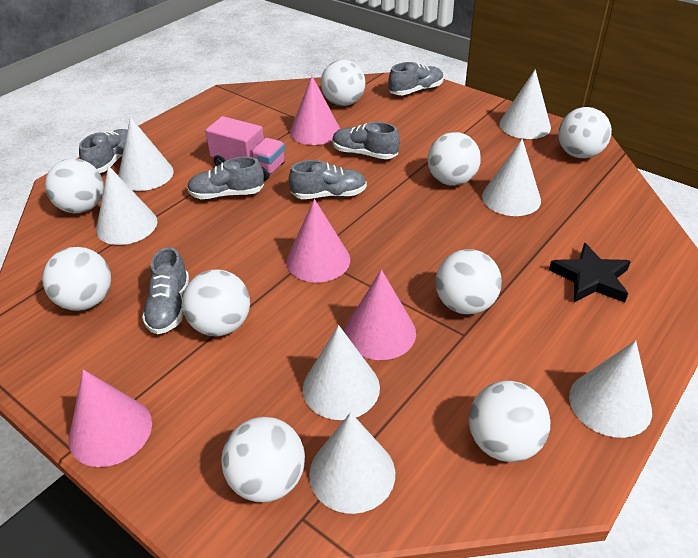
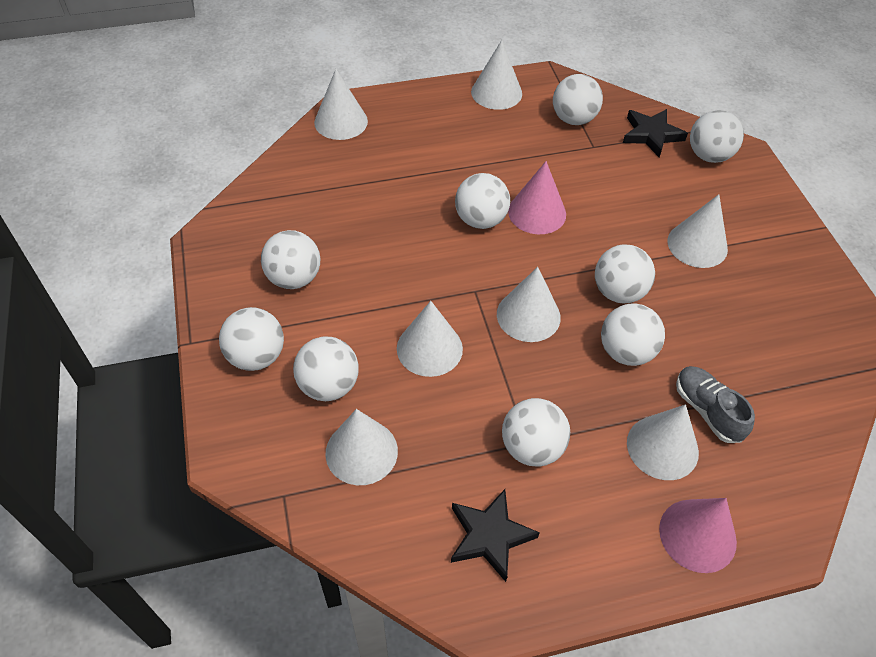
black star: 1 -> 2
grey shoe: 6 -> 1
pink cone: 4 -> 2
pink truck: 1 -> 0

